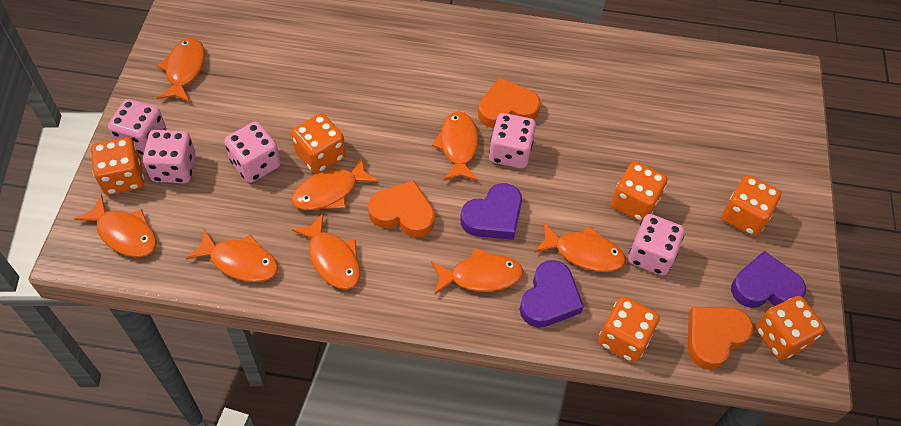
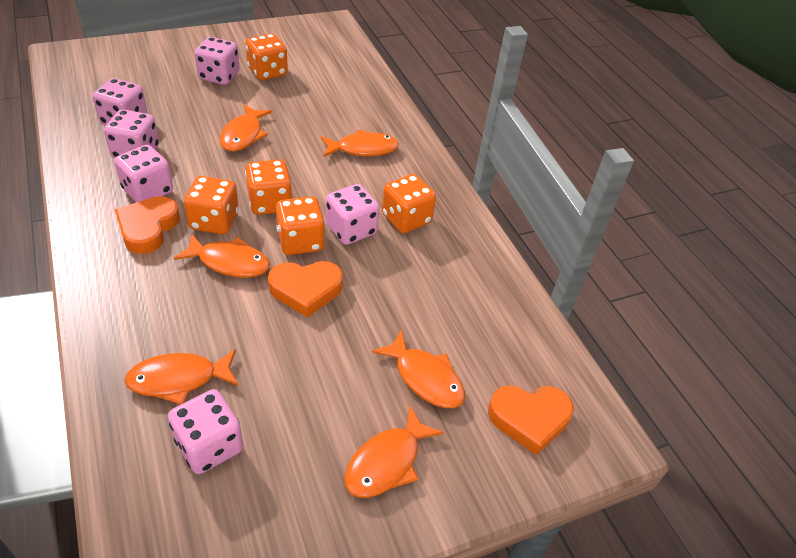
orange dice: 6 -> 5
orange fish: 8 -> 6
pink dice: 5 -> 6
purple heart: 3 -> 0

